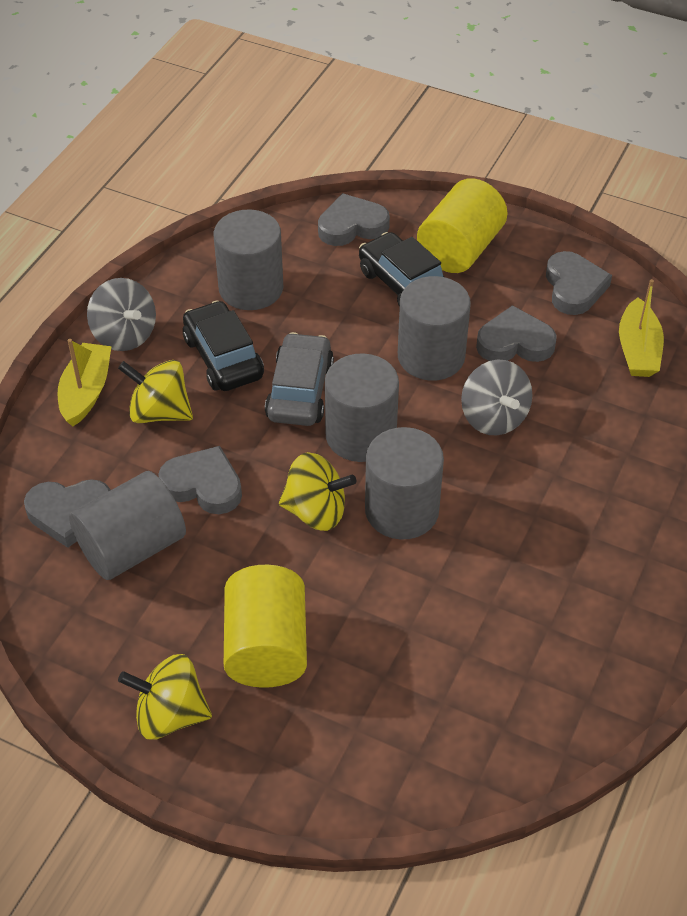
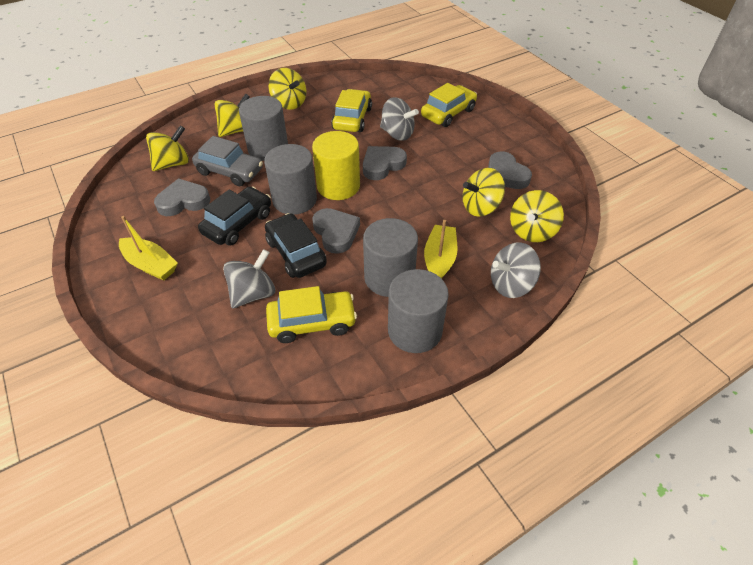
grey cylinder: 5 -> 4
grey heart: 5 -> 4
grey spinning top: 2 -> 3
yellow car: 0 -> 3
yellow cylinder: 2 -> 1
yellow spinning top: 3 -> 5

